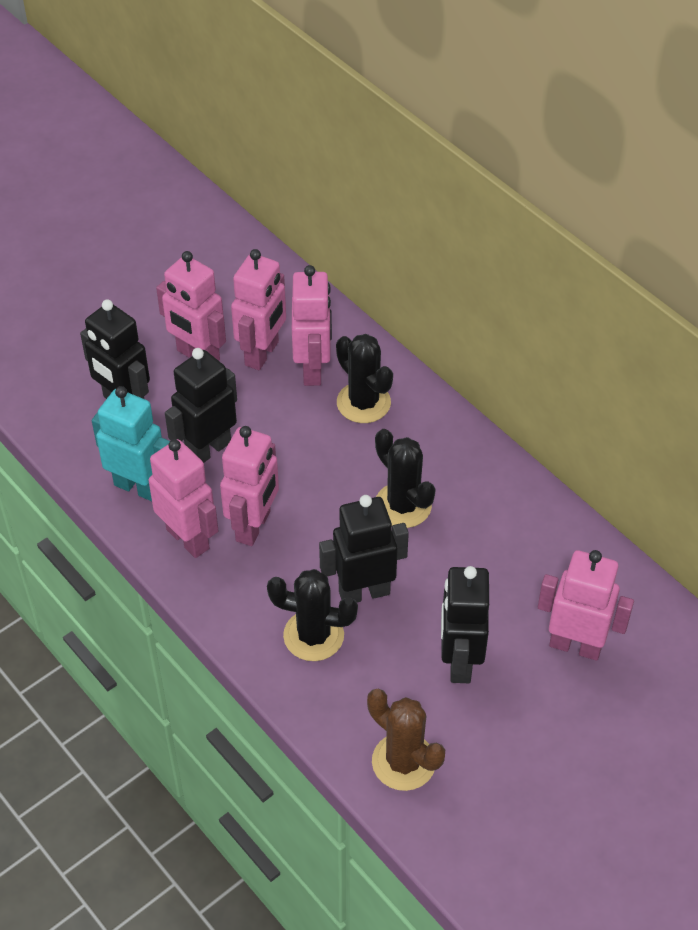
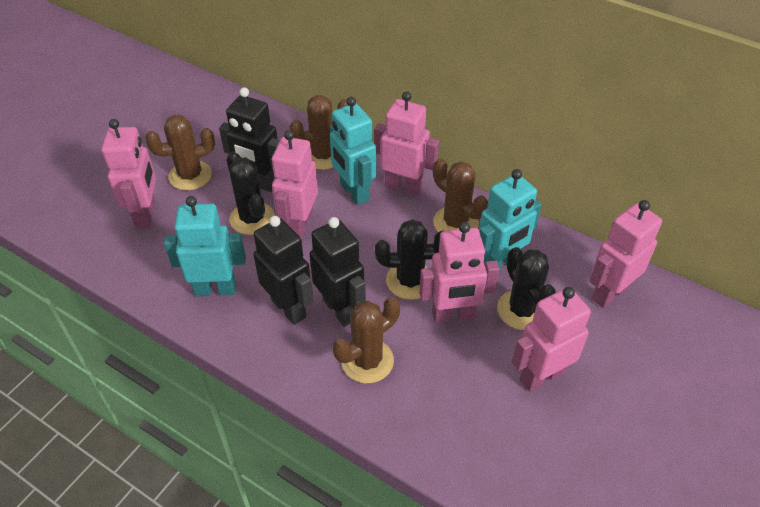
black robot: 4 -> 3
brown cactus: 1 -> 4
turquoise robot: 1 -> 3

